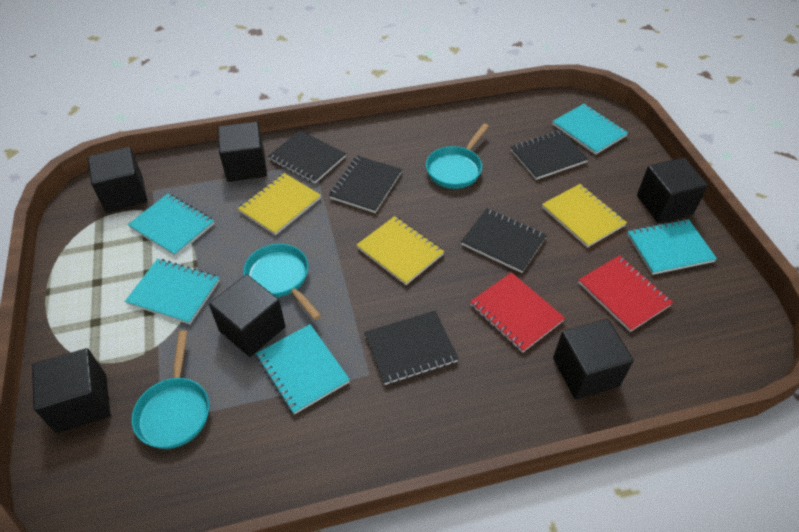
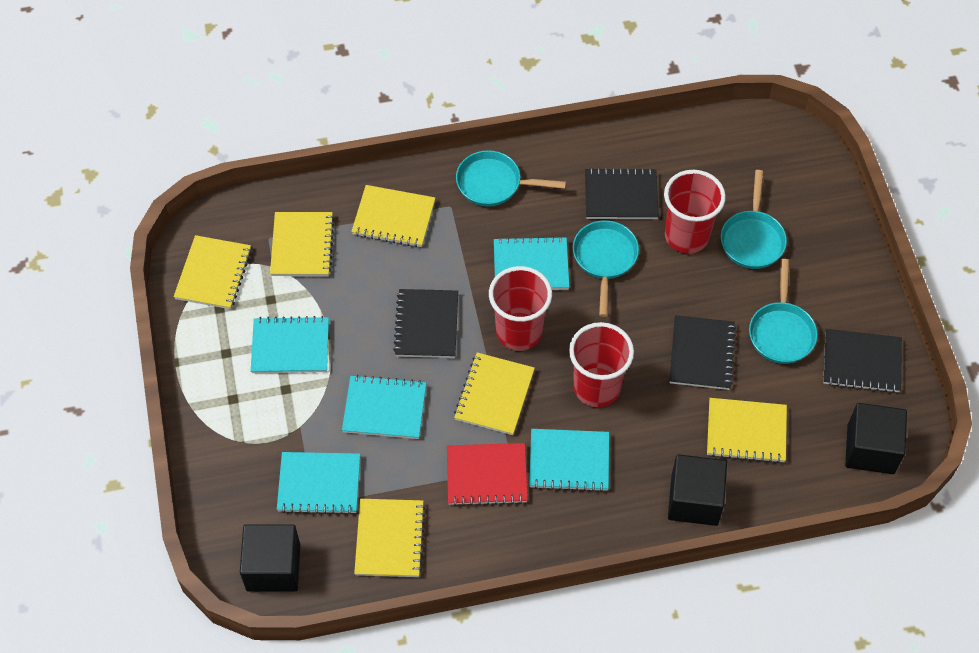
black cube: 6 -> 3
black notebook: 5 -> 4
red cup: 0 -> 3
red notebook: 2 -> 1
turquoise pan: 3 -> 4
yellow notebook: 3 -> 6

